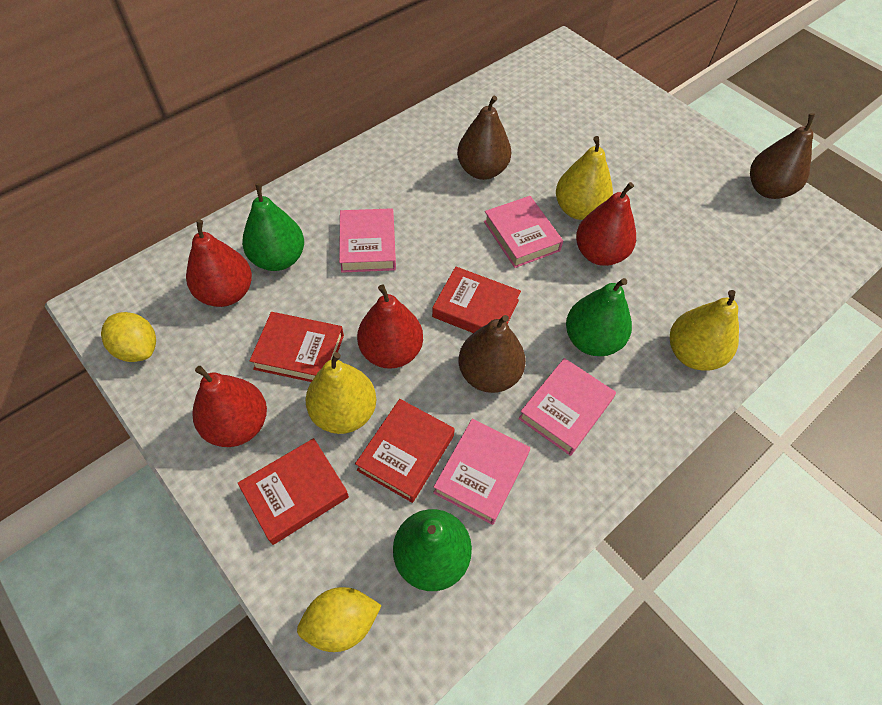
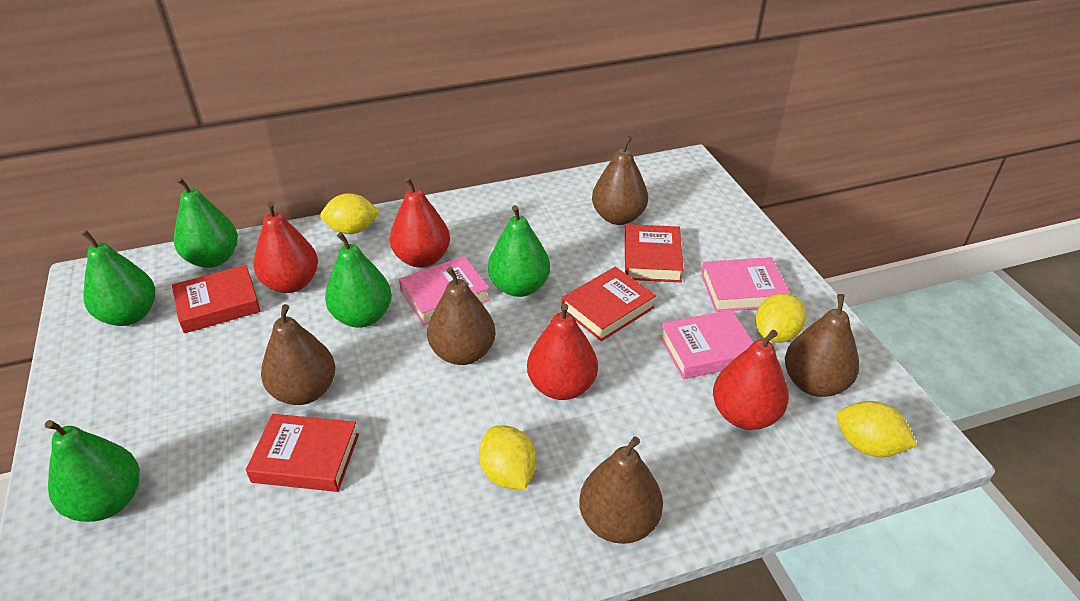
brown pear: 3 -> 5
green pear: 3 -> 5
pink book: 4 -> 3
yellow lemon: 2 -> 4
yellow pear: 3 -> 0

